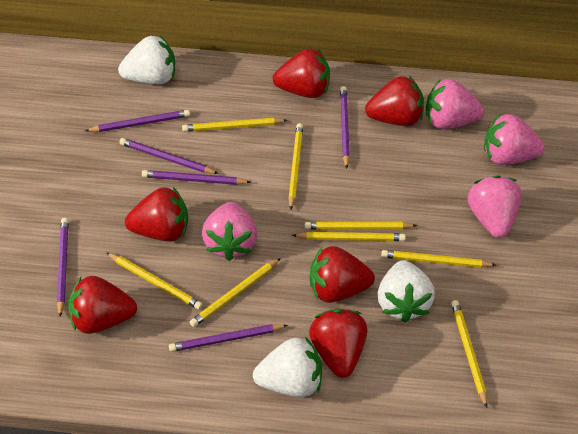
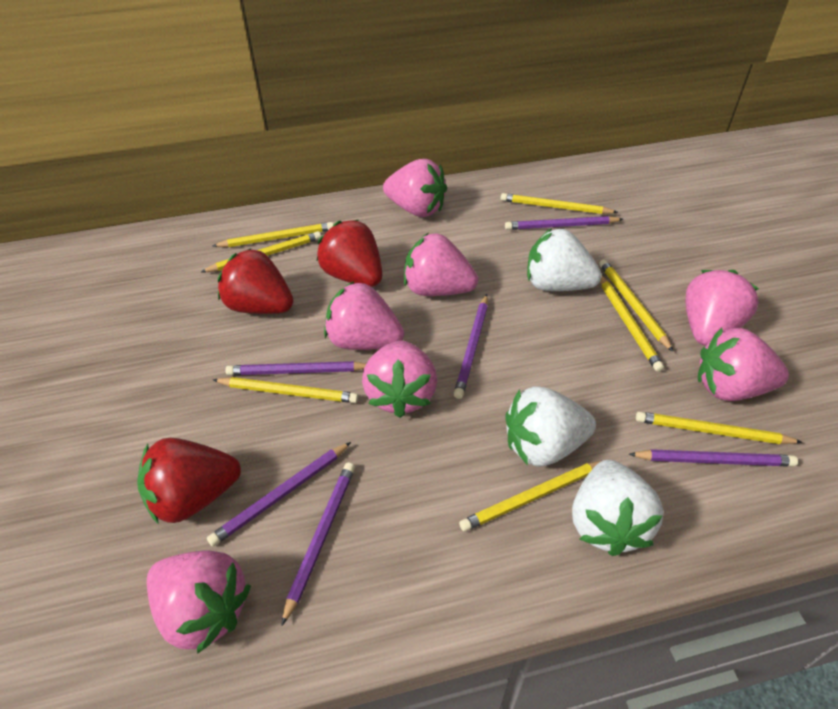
pink strawberry: 4 -> 7
red strawberry: 6 -> 3

